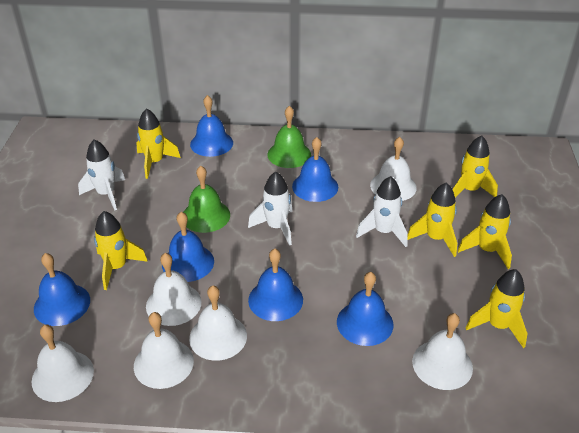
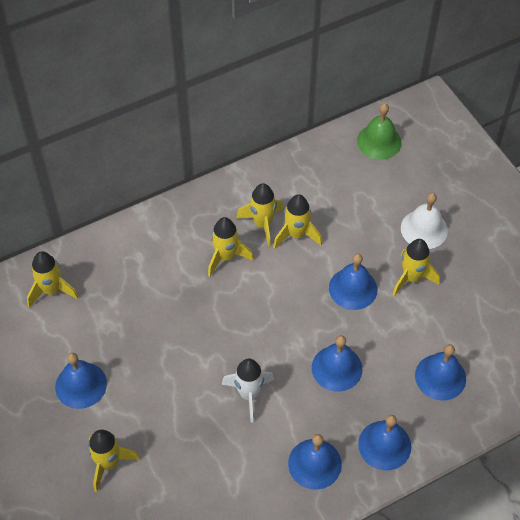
green bell: 2 -> 1
white bell: 6 -> 1
white rocket: 3 -> 1

